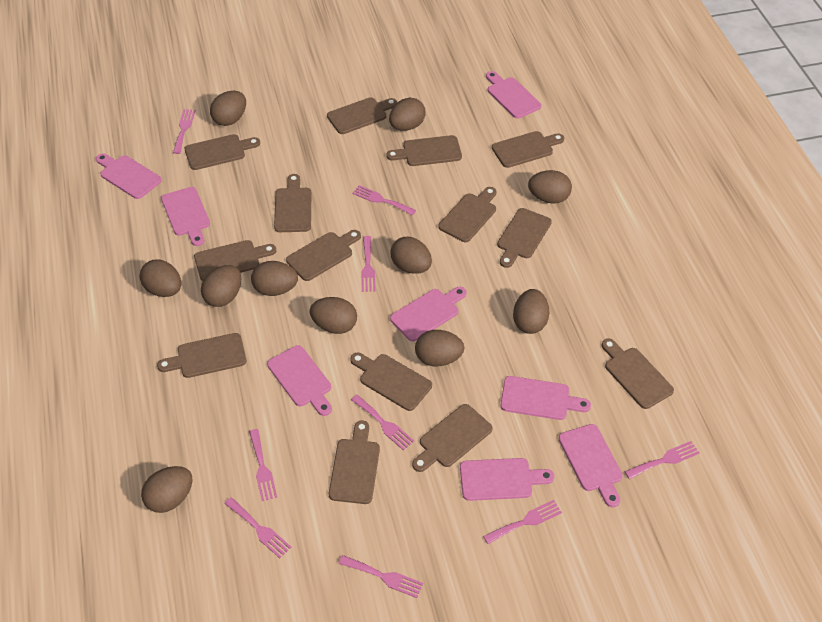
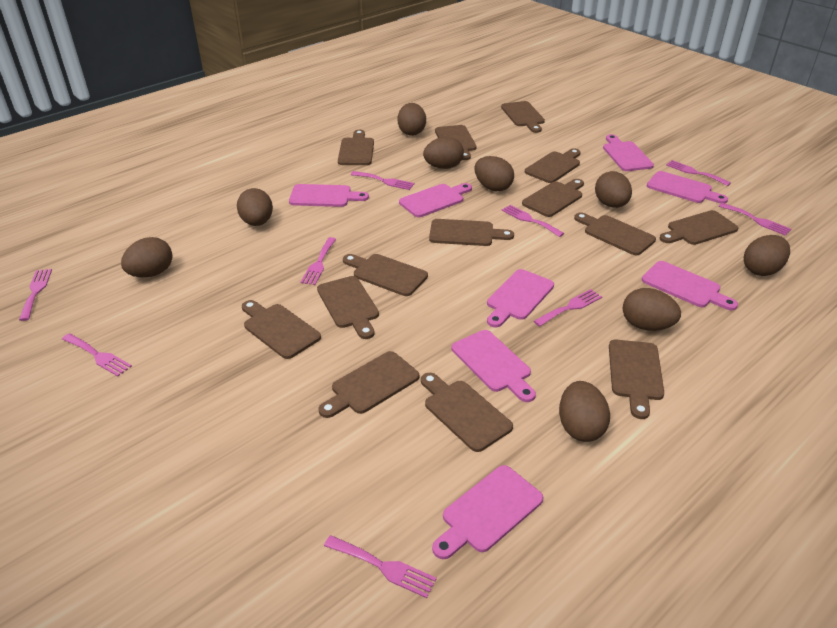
brown egg: 11 -> 9

